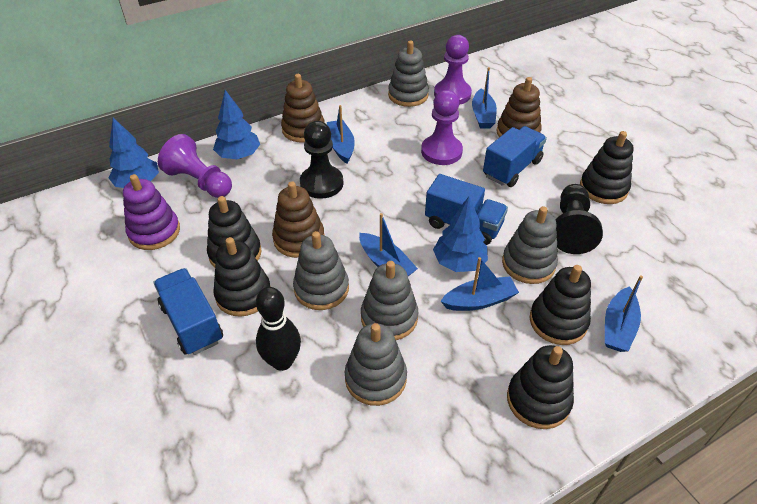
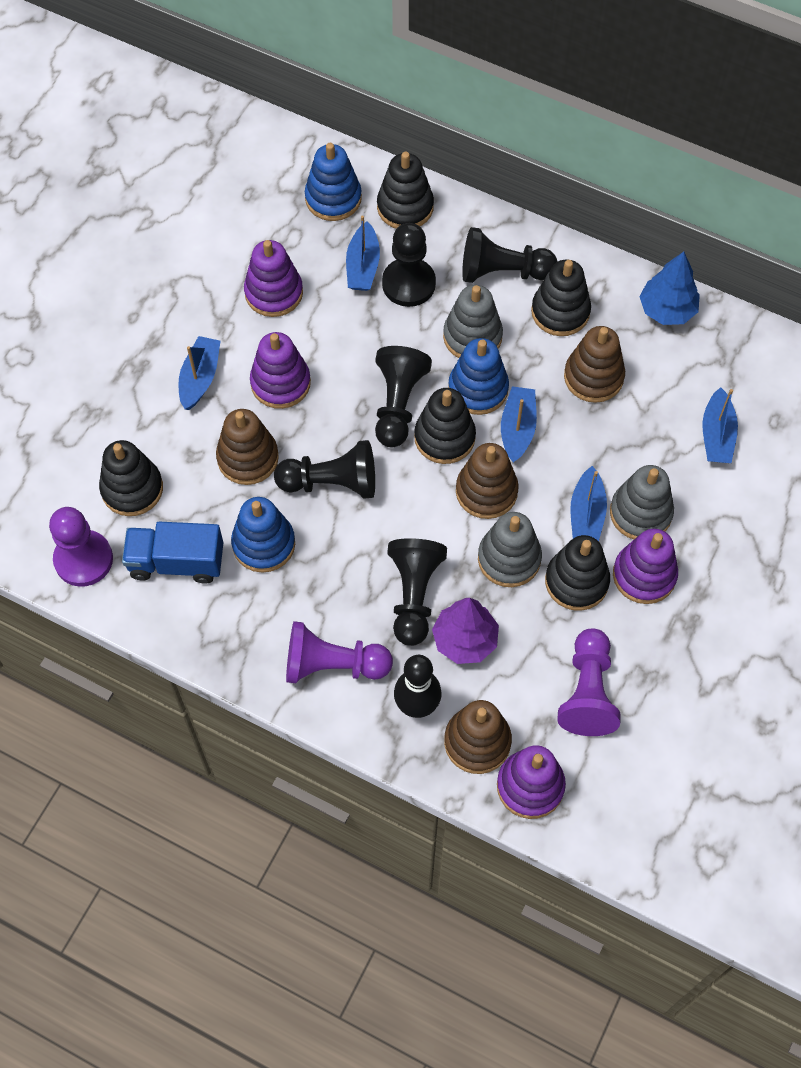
black pawn: 2 -> 5
blue stacking toy: 0 -> 3
blue tree: 3 -> 1
blue truck: 3 -> 1
brown stacking toy: 3 -> 4
grey stacking toy: 5 -> 3
purple stacking toy: 1 -> 4
purple tree: 0 -> 1

